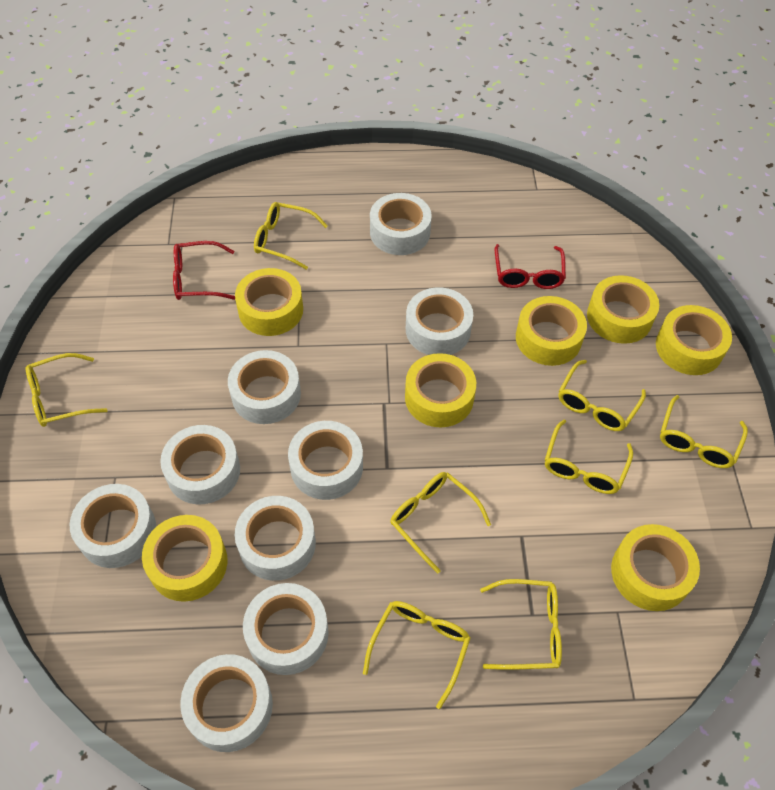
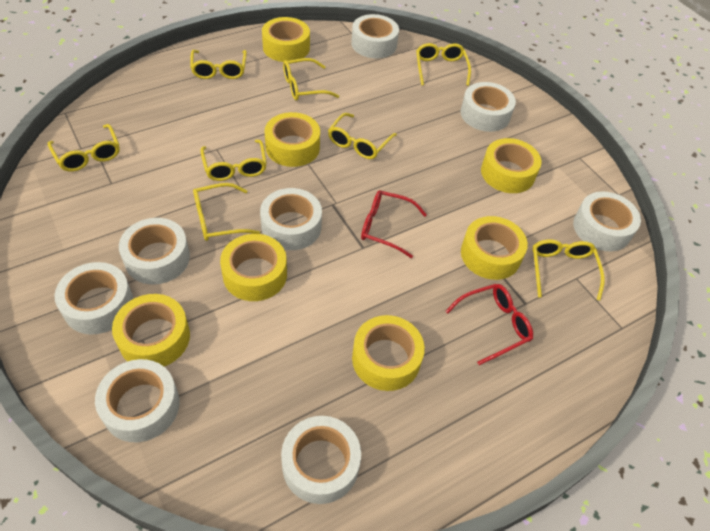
white tape: 9 -> 8

